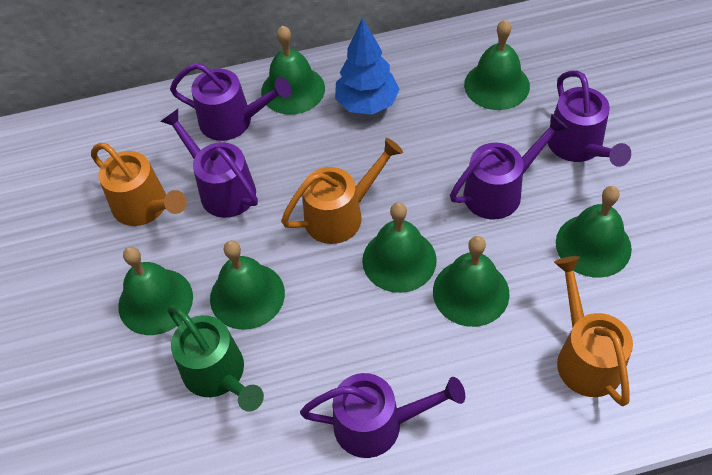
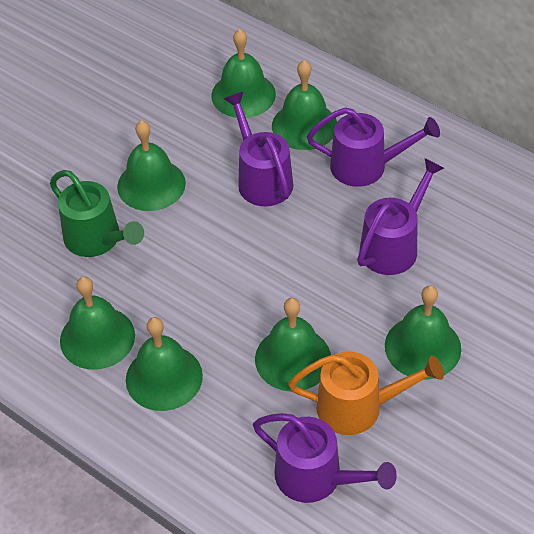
blue tree: 1 -> 0
orange watering can: 3 -> 1
purple watering can: 5 -> 4

